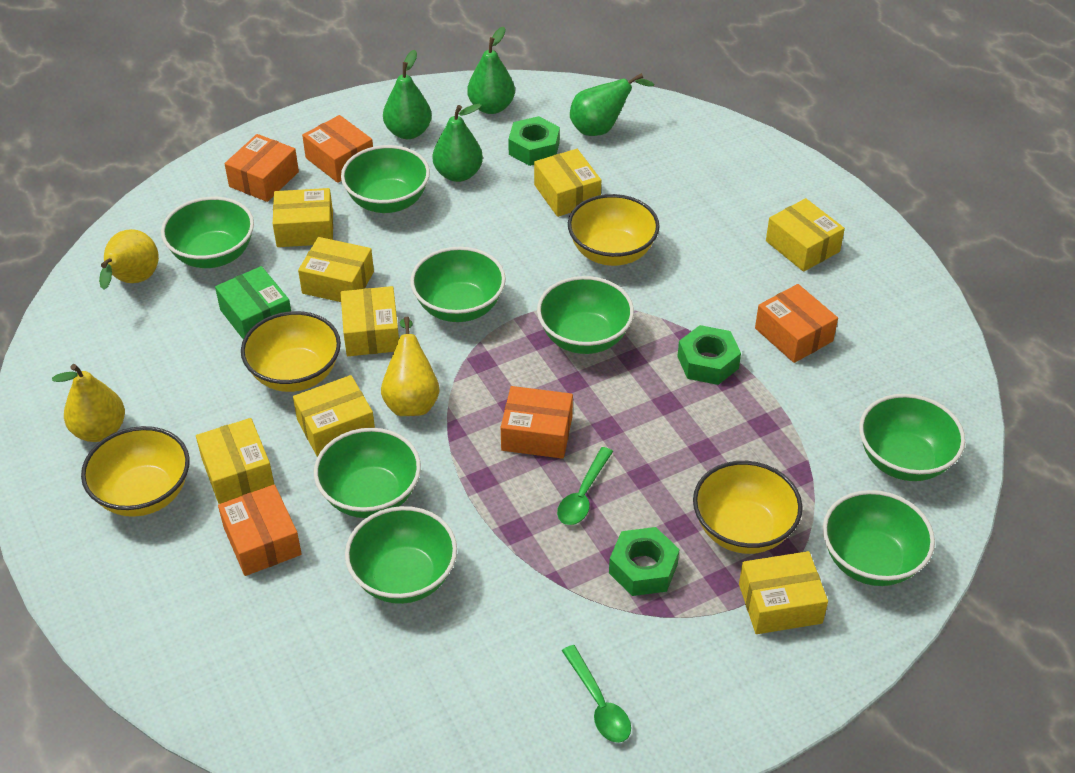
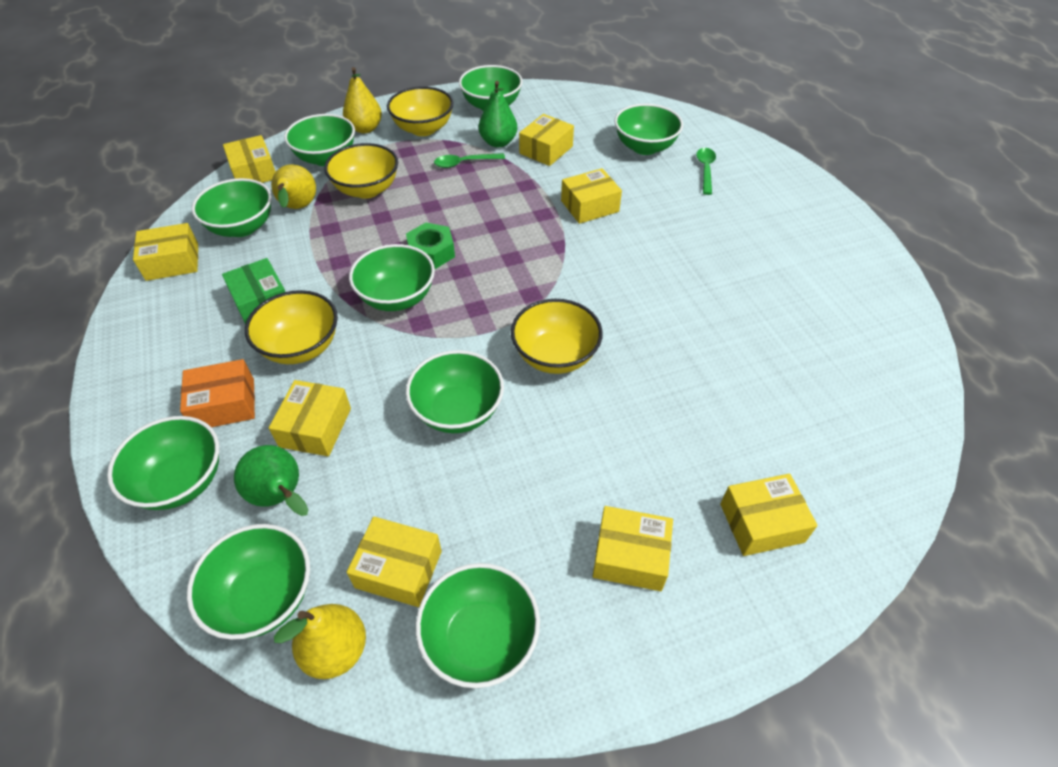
green bowl: 8 -> 9
green nut: 3 -> 1
green pear: 4 -> 2
orange box: 5 -> 1

